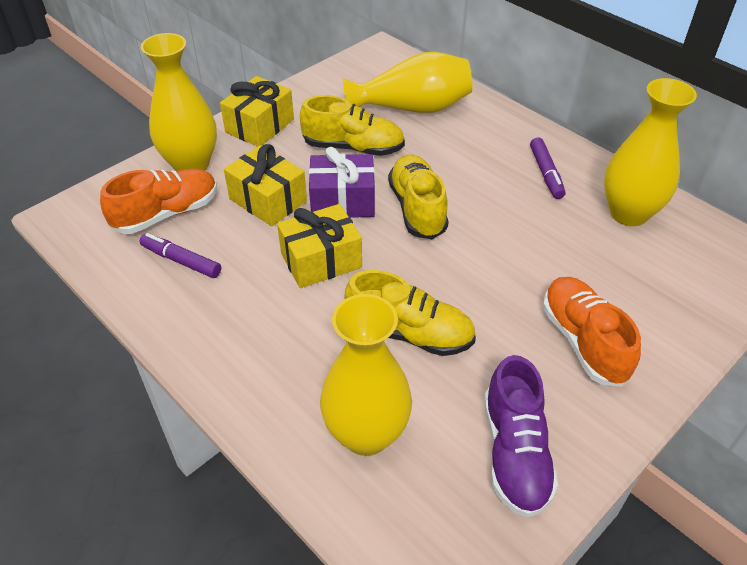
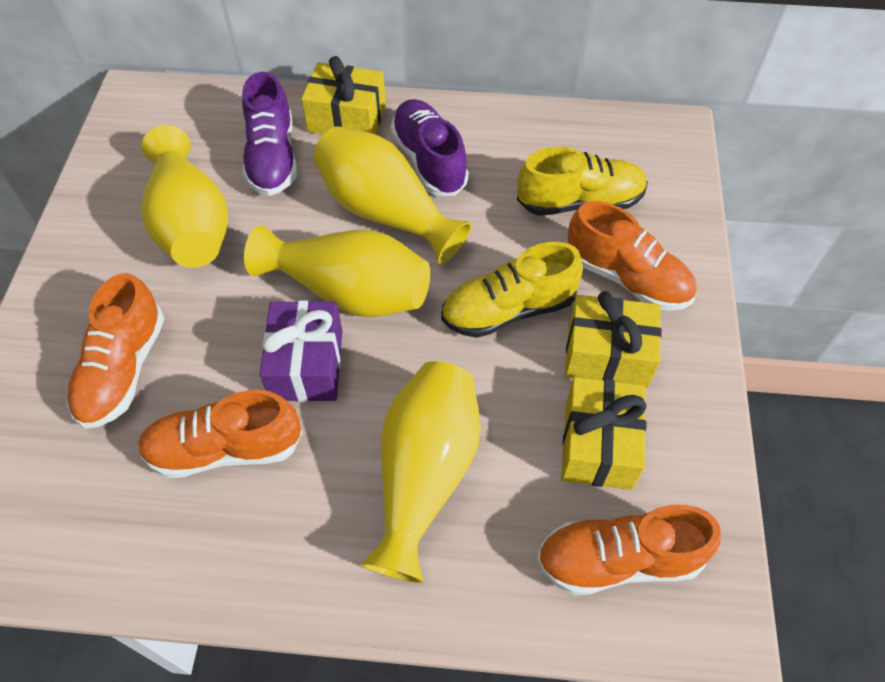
orange shoe: 2 -> 4
purple marker: 2 -> 0
purple shoe: 1 -> 2
yellow shoe: 3 -> 2

